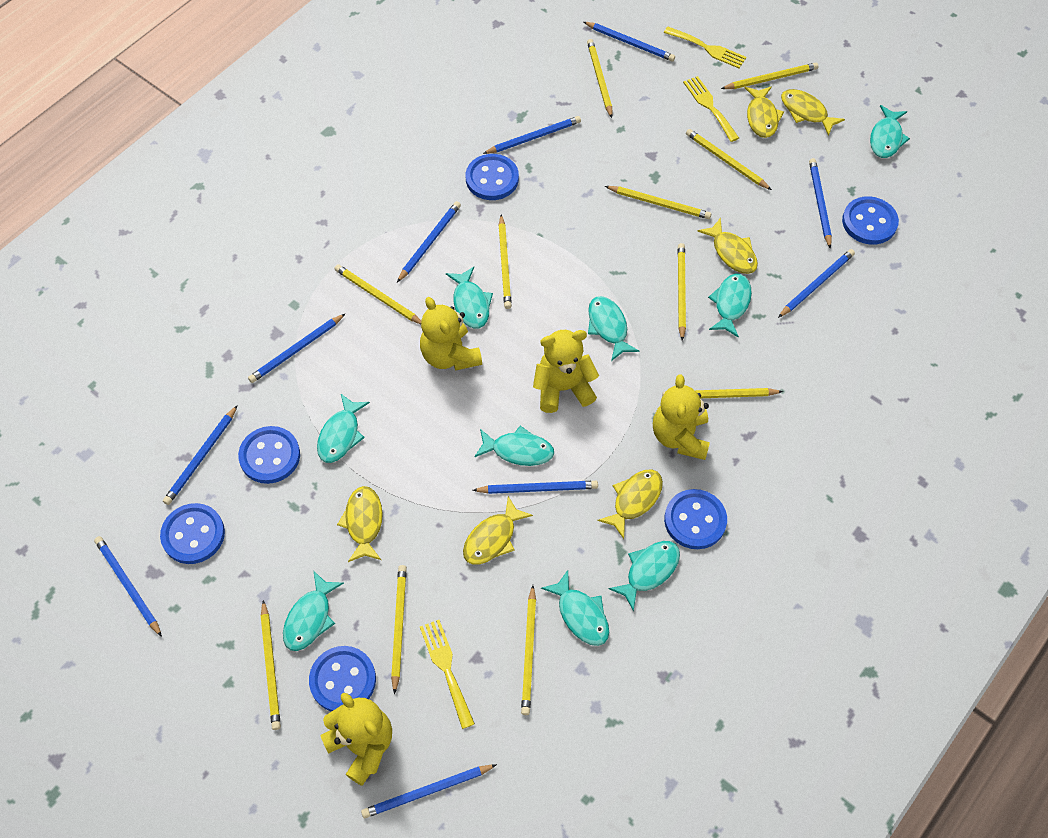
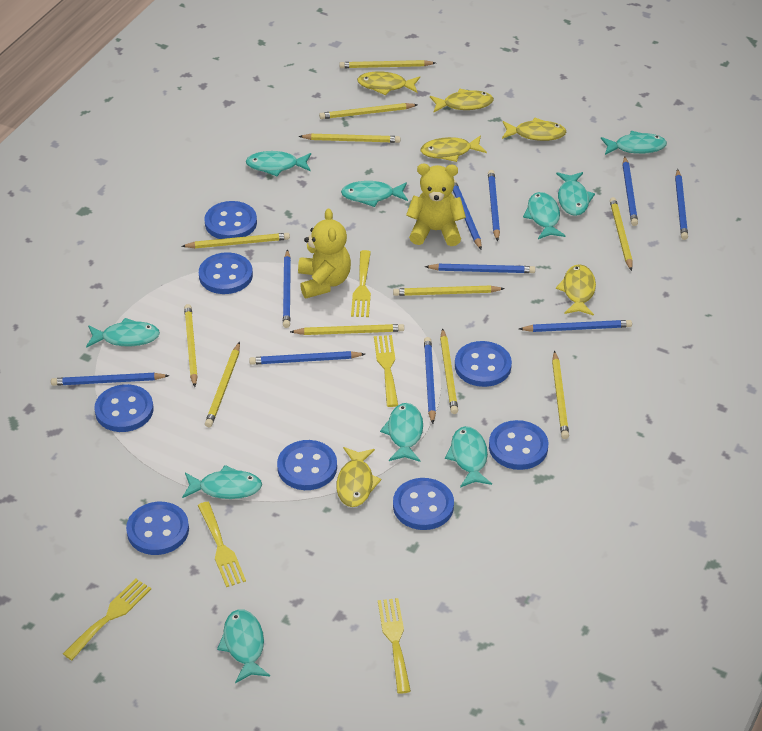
blue button: 6 -> 8
turquoise fish: 9 -> 10
yellow fork: 3 -> 5
yellow teddy bear: 4 -> 2

